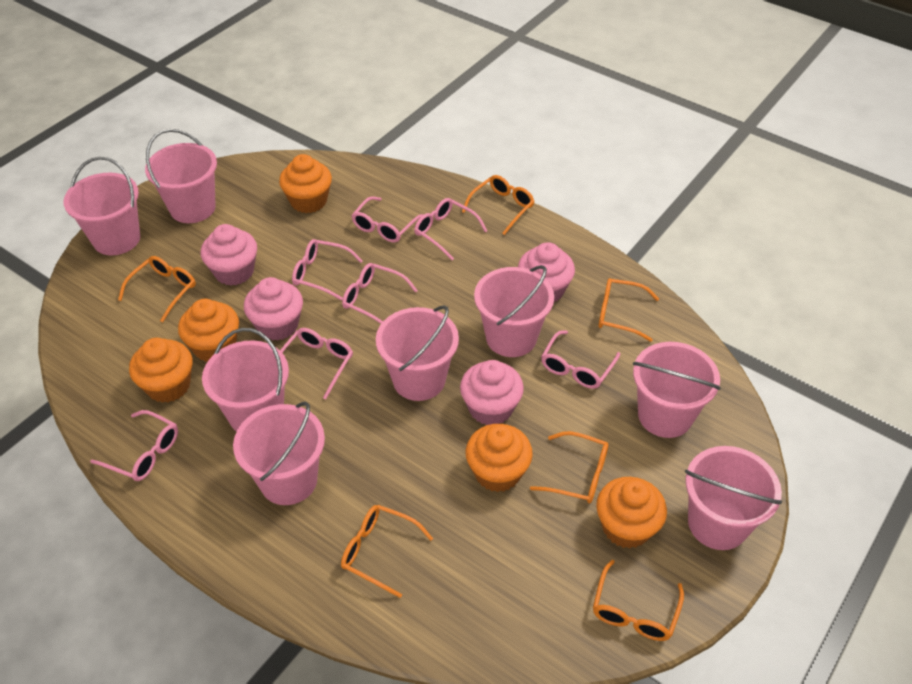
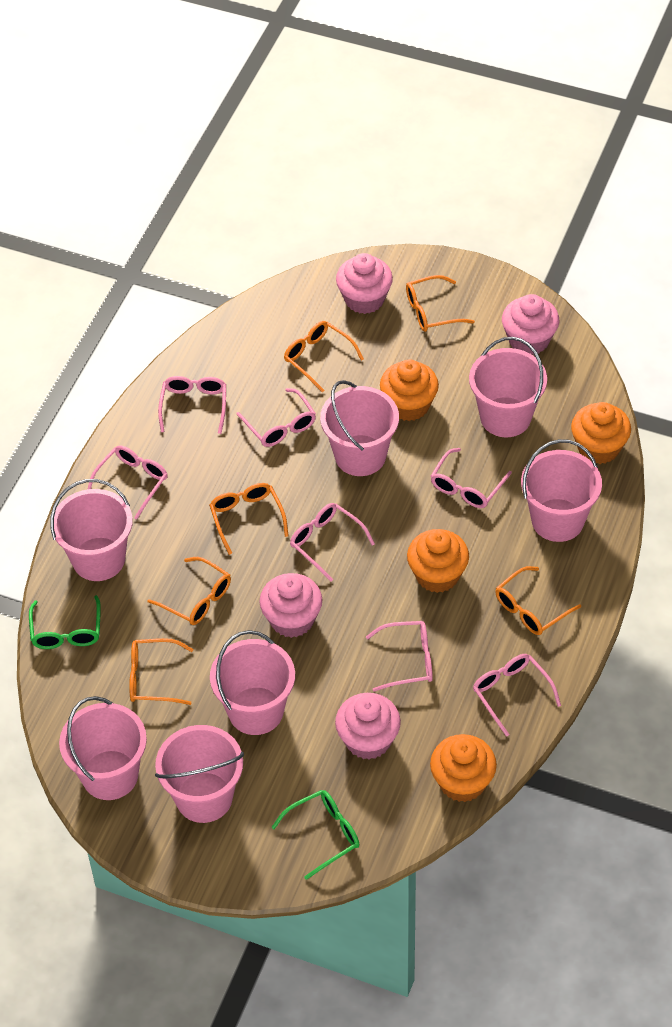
green glasses: 0 -> 2
orange cupcake: 5 -> 4
pink bucket: 8 -> 7

